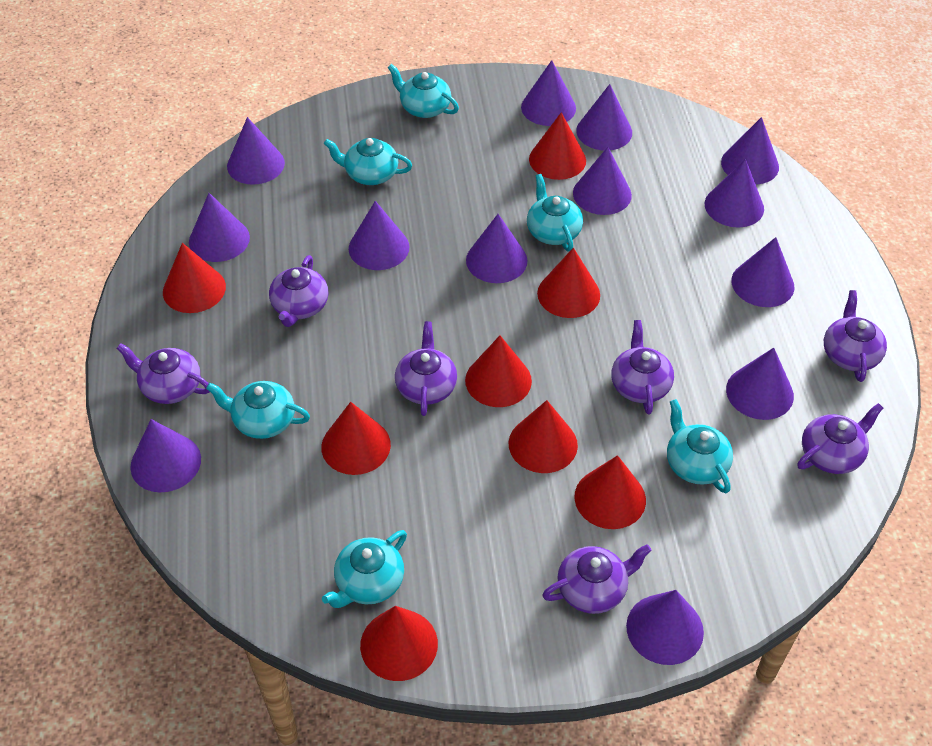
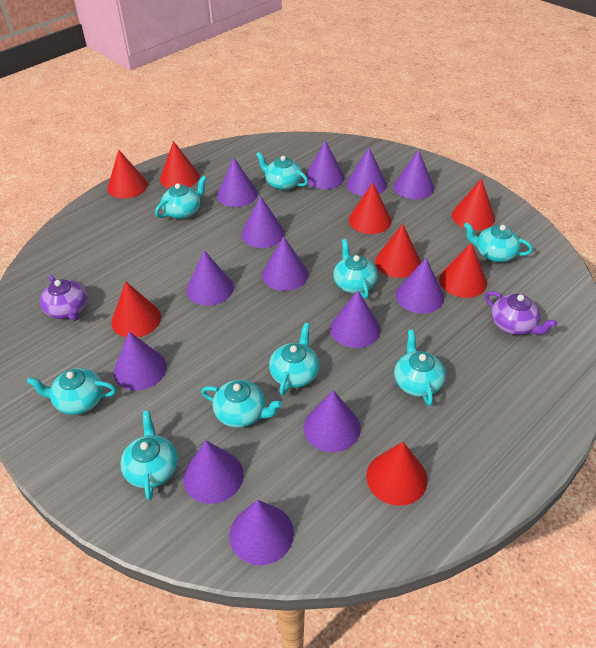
purple teapot: 7 -> 2
turquoise teapot: 6 -> 9

